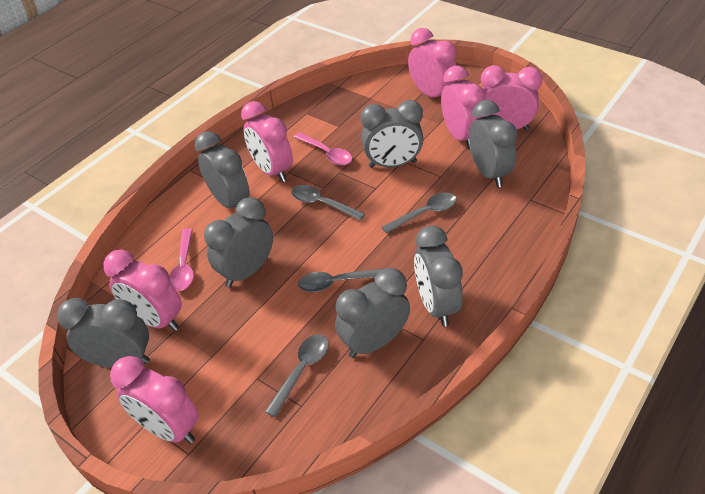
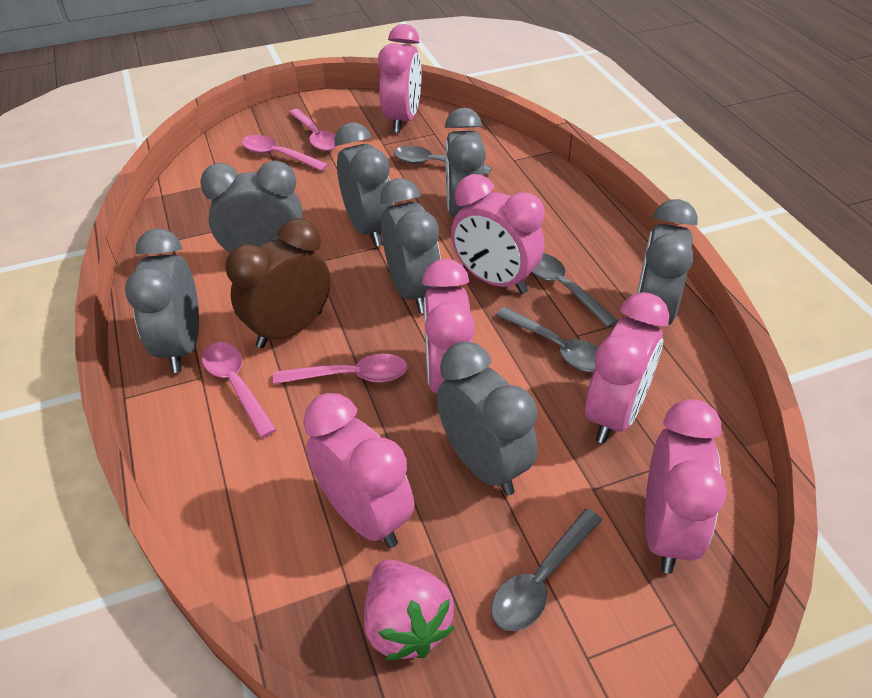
brown clock: 0 -> 1
pink spoon: 2 -> 4
pink strawberry: 0 -> 1

